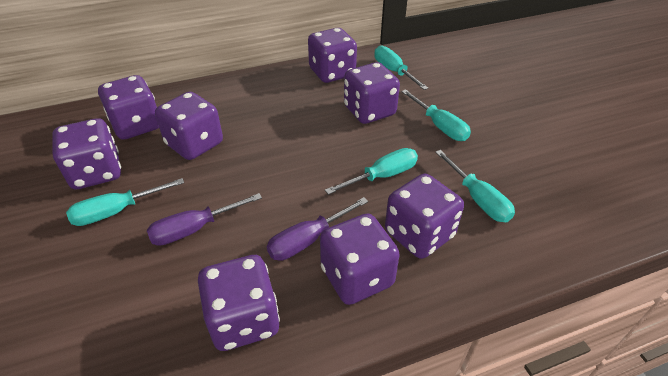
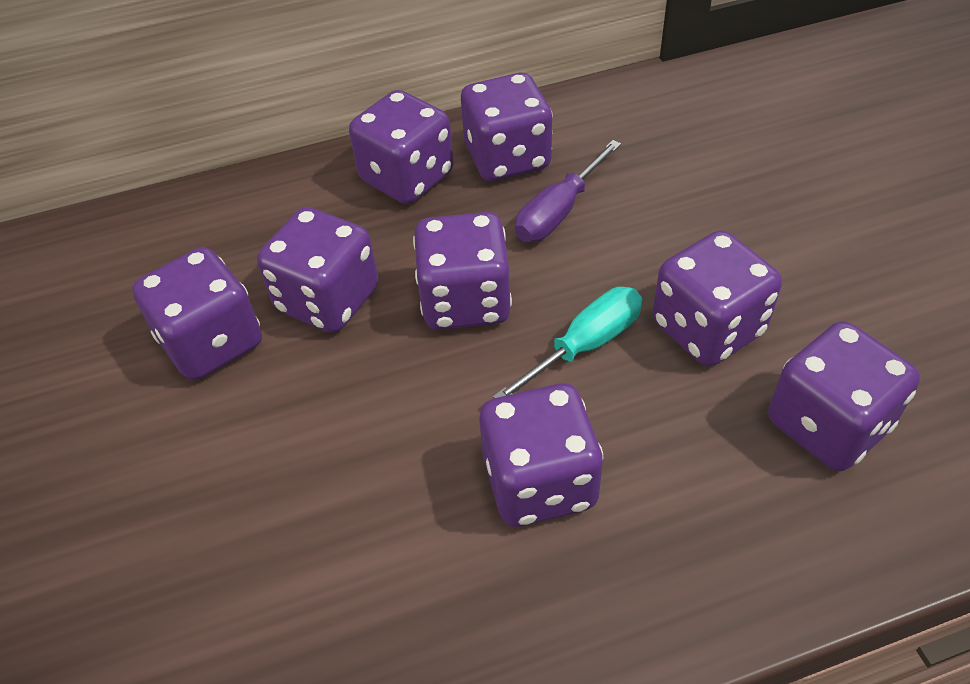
purple screwdriver: 2 -> 1
turquoise screwdriver: 5 -> 1

